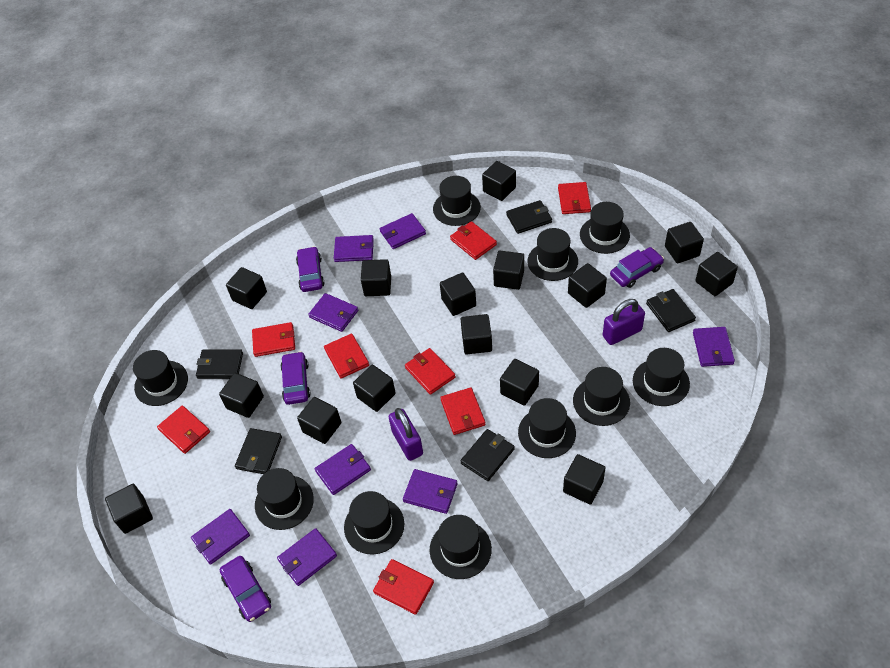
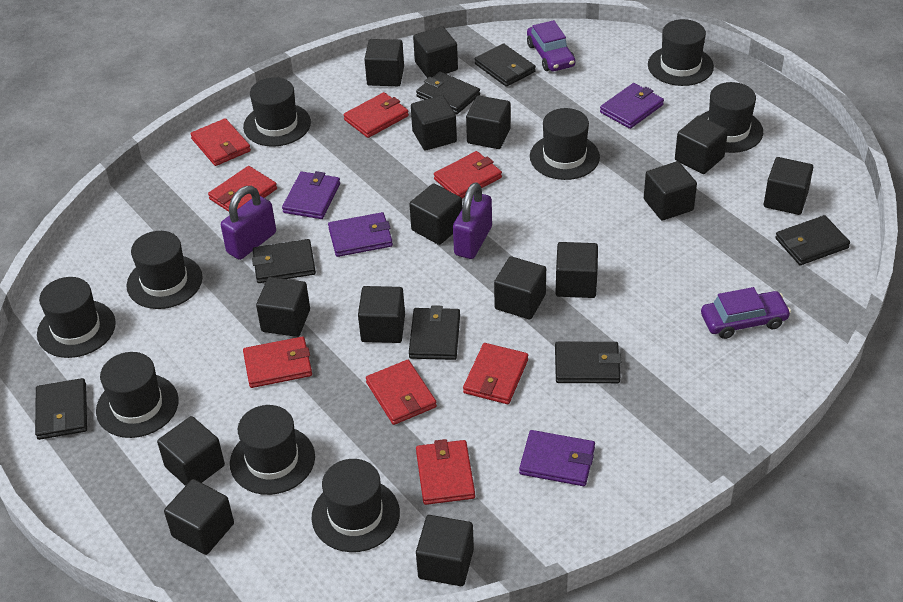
black hat: 10 -> 9
black wallet: 5 -> 7
purple car: 4 -> 2
purple wallet: 8 -> 4

